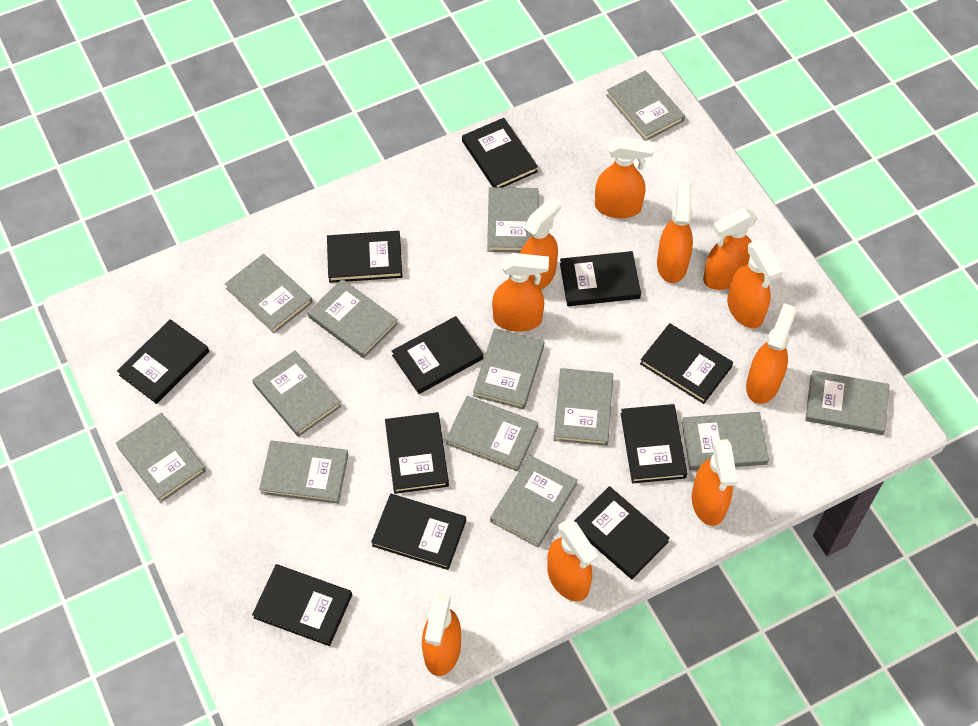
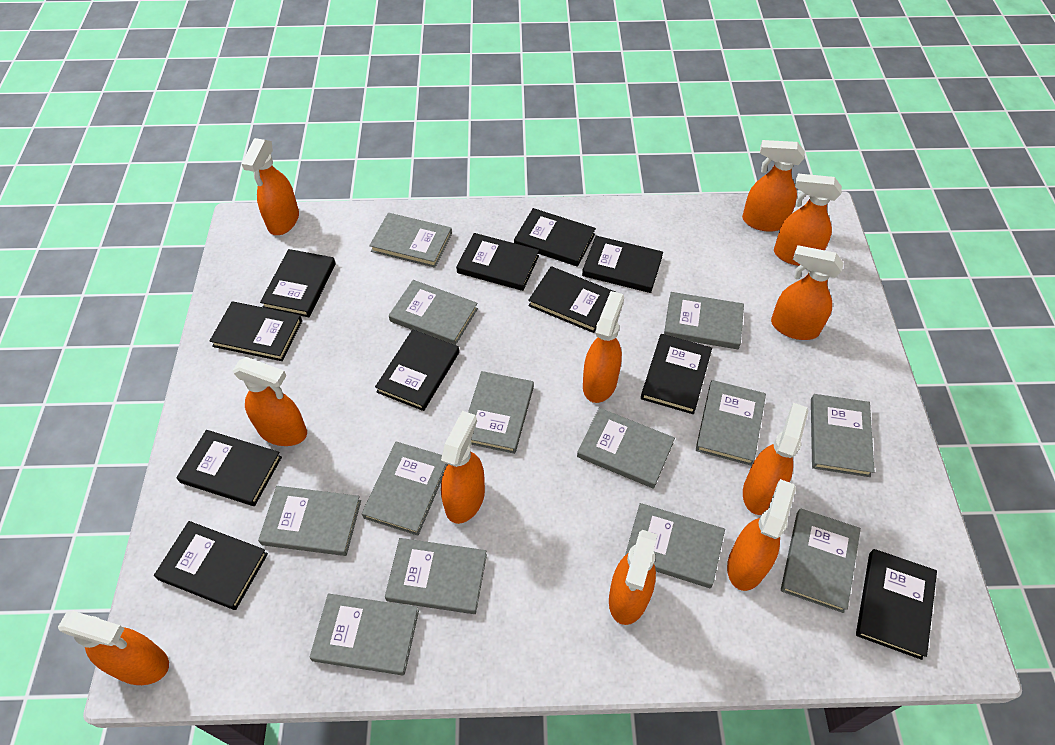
orange spray bottle: 10 -> 11

